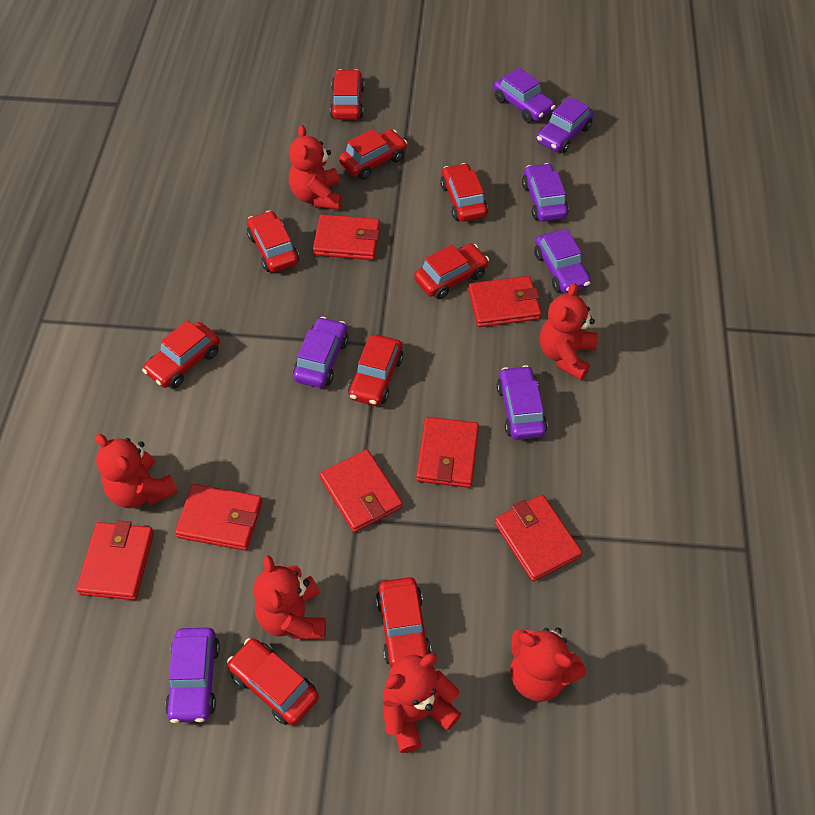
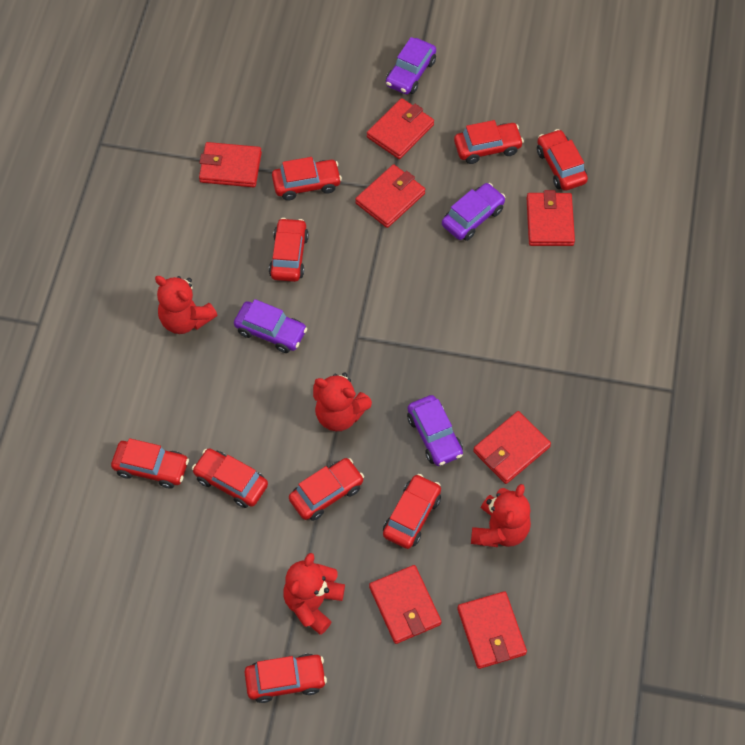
purple car: 7 -> 4
red teddy bear: 6 -> 4

